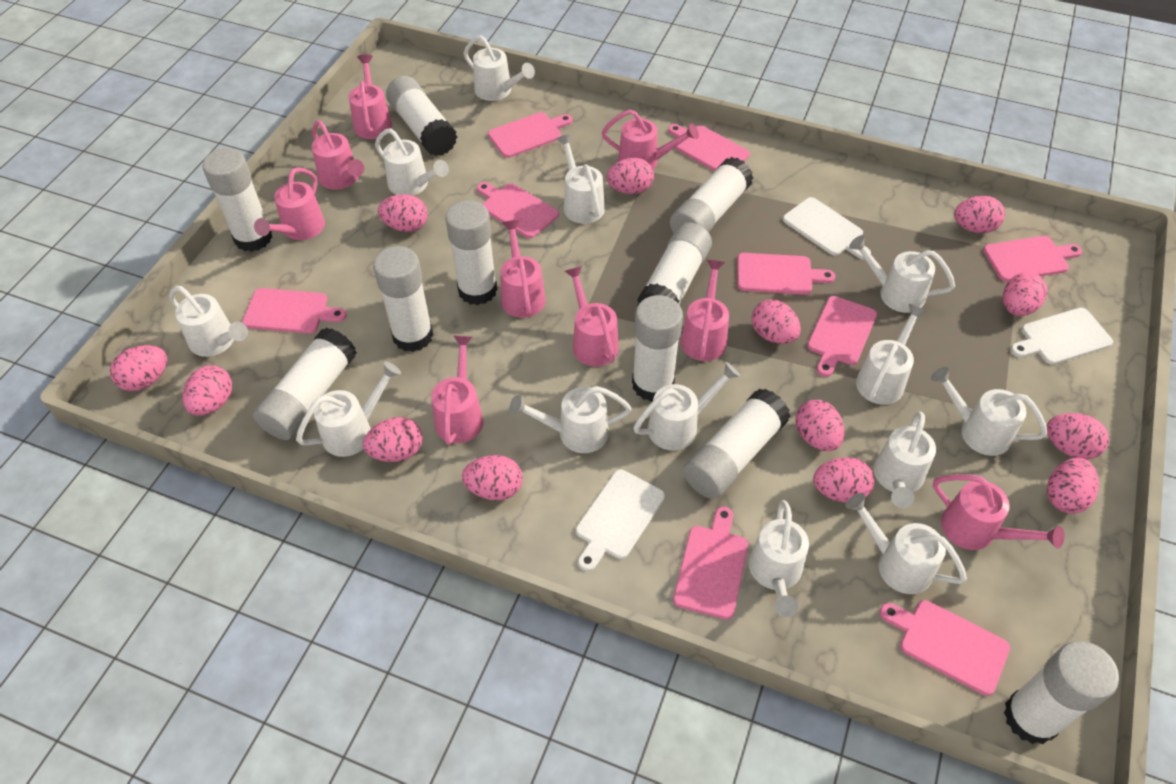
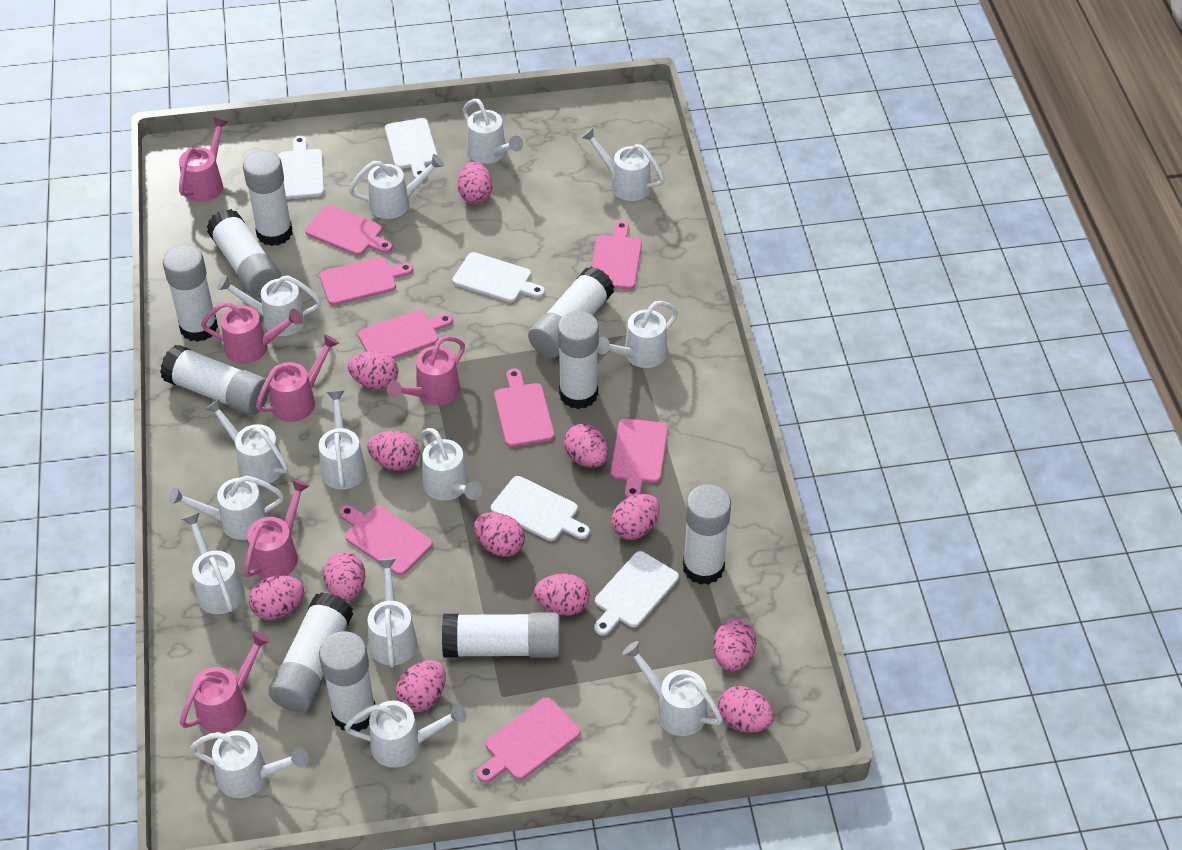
pink cutting board: 9 -> 8
pink egg: 13 -> 12
pink watering can: 9 -> 6
white cutting board: 3 -> 5
white watering can: 13 -> 14

